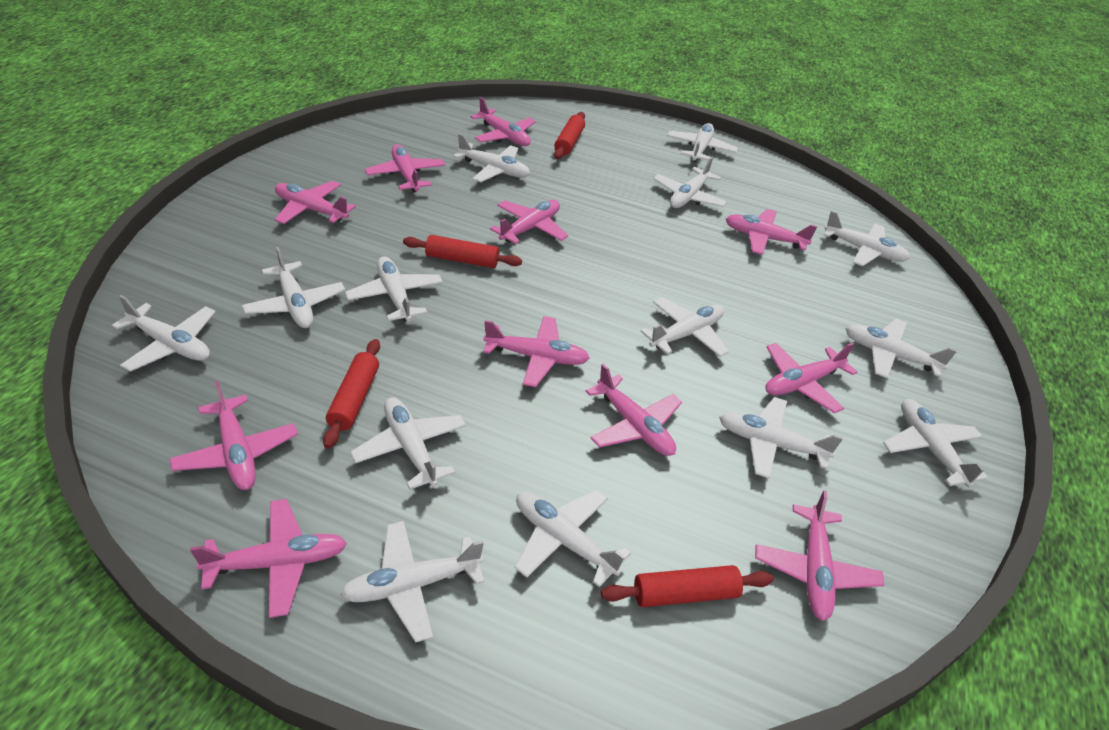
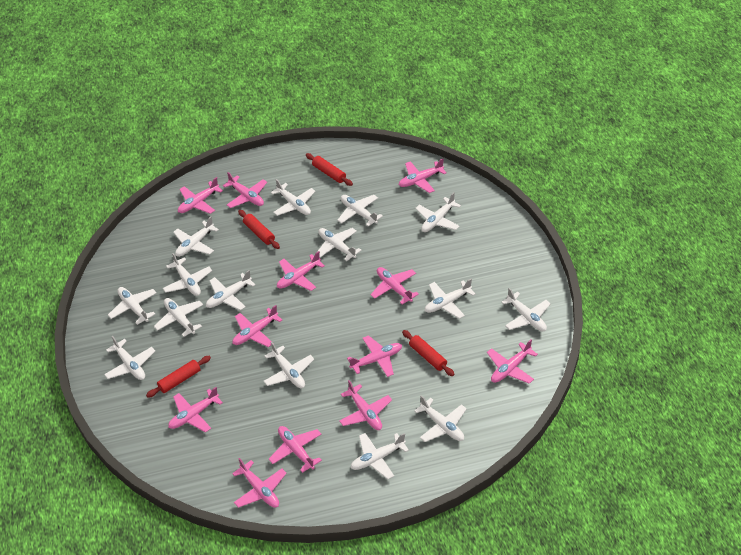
pink plane: 11 -> 12
white plane: 14 -> 15

